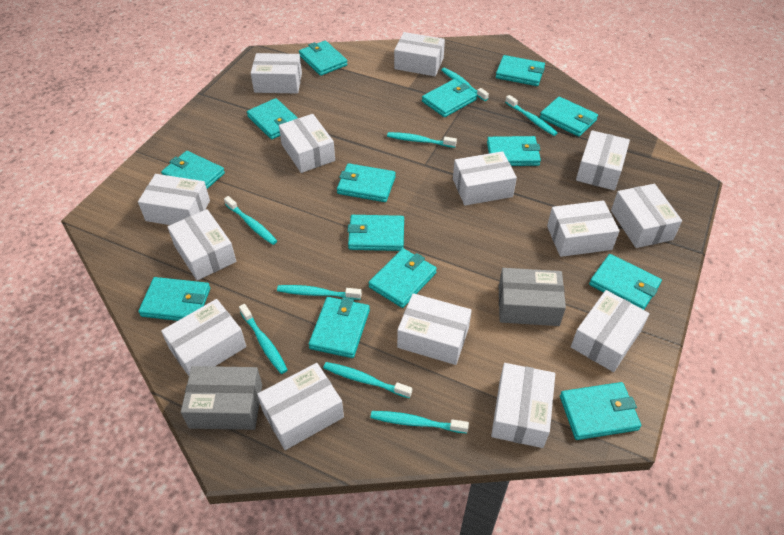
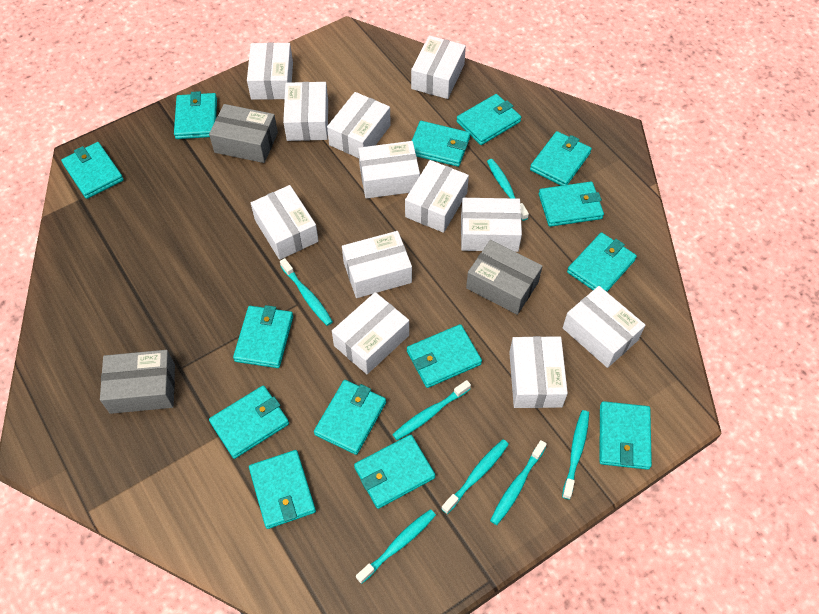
grey box: 2 -> 3
turquoise toothbrush: 8 -> 7
white box: 14 -> 12

